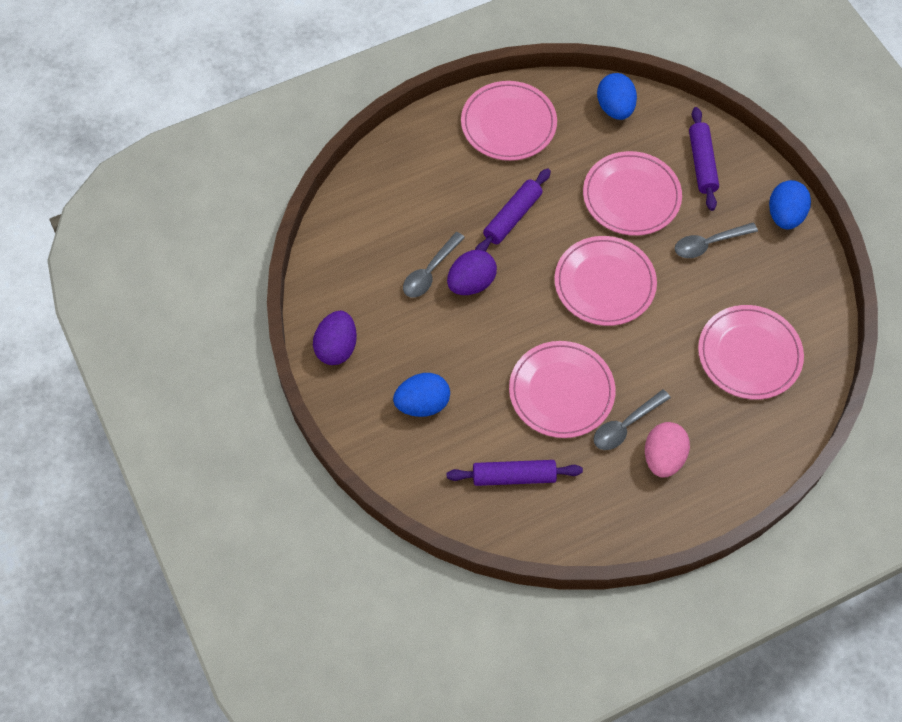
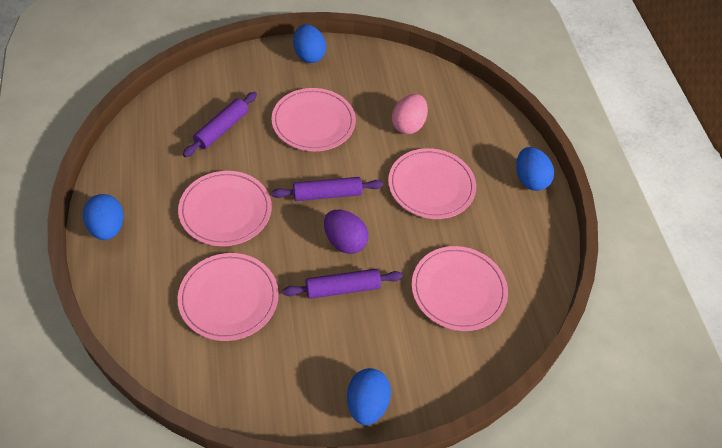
blue egg: 3 -> 4
grey spoon: 3 -> 0
purple egg: 2 -> 1

